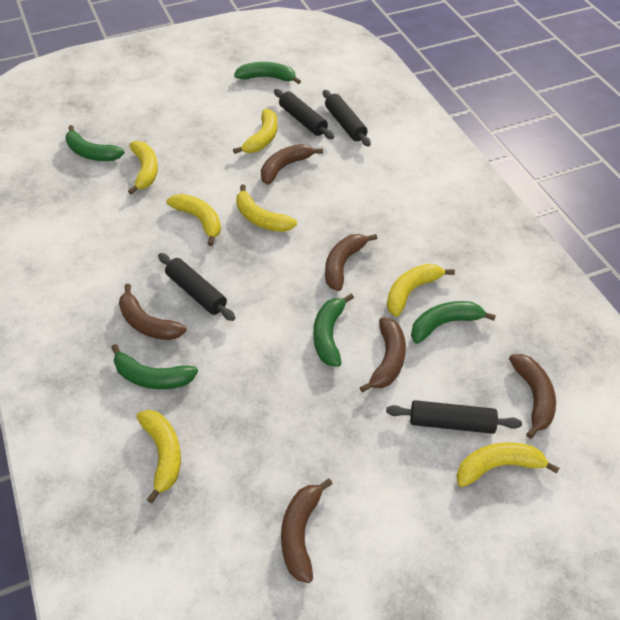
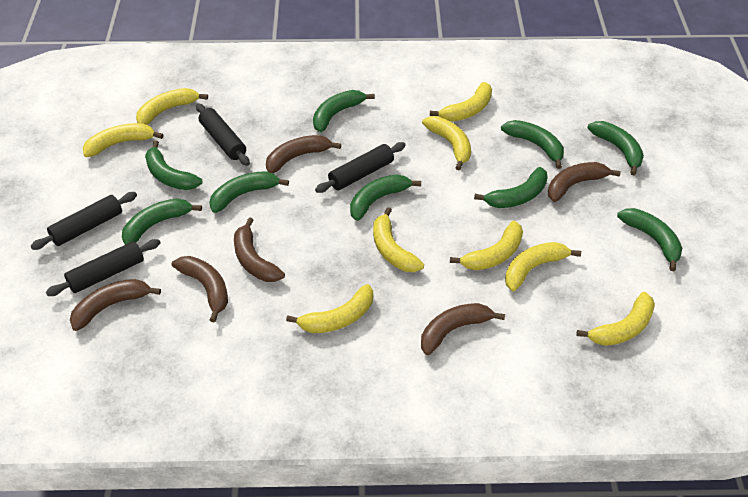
green banana: 5 -> 9
yellow banana: 7 -> 9

